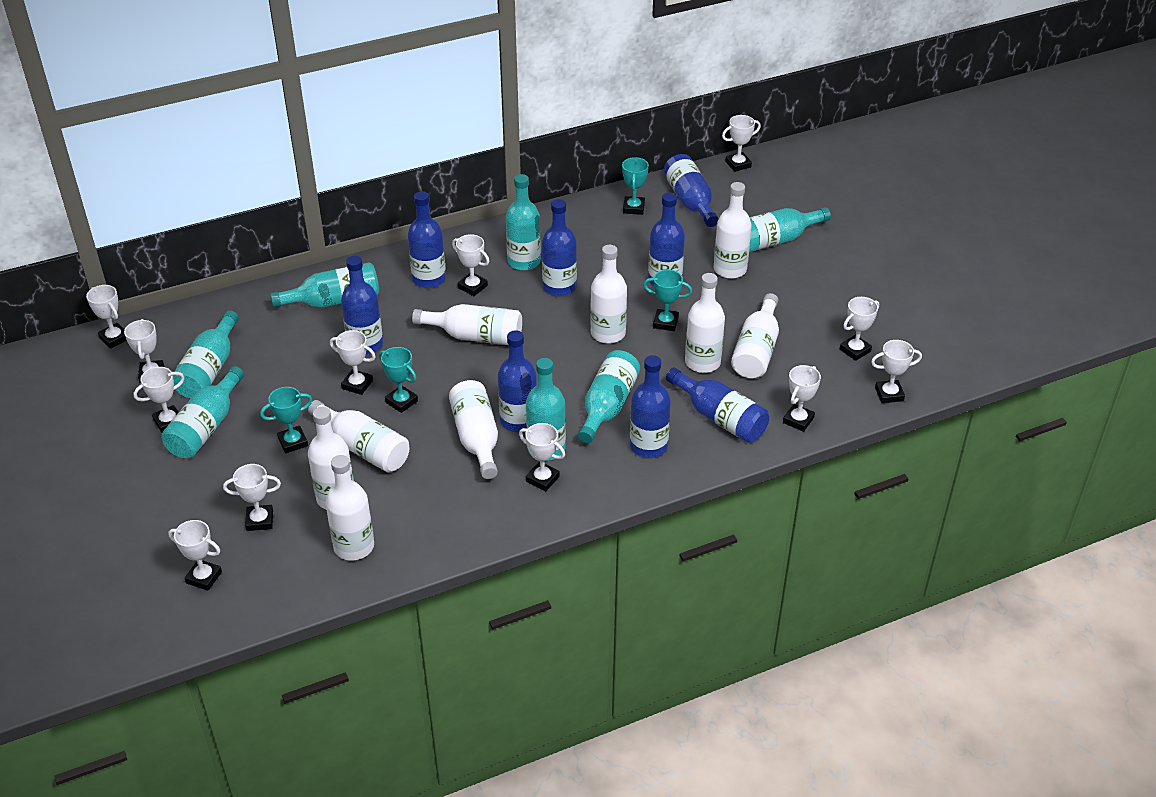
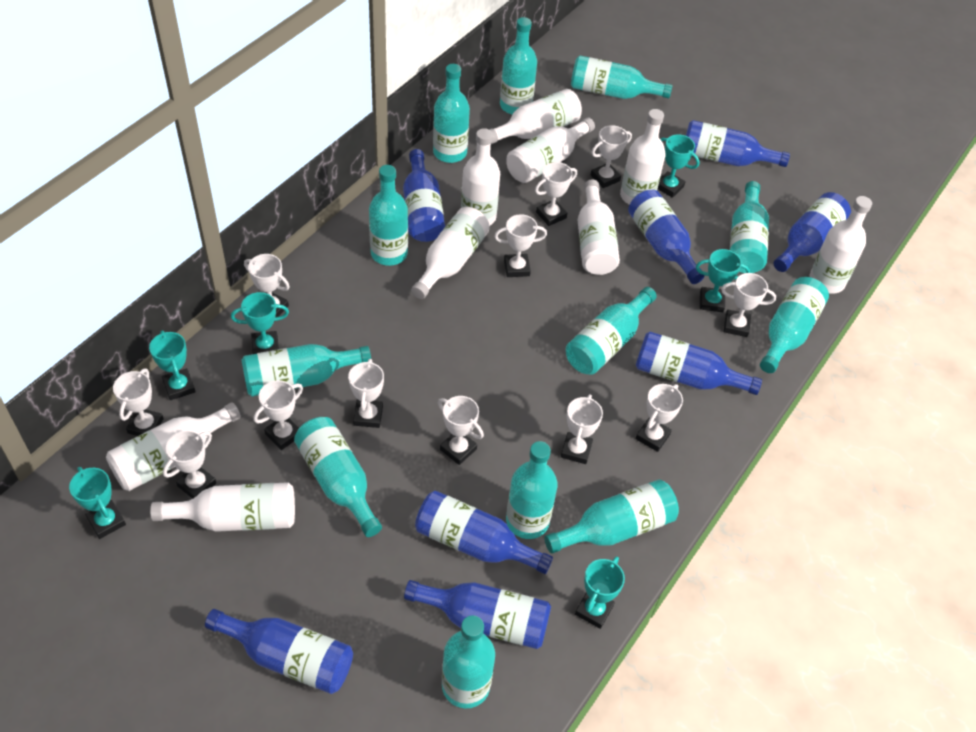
turquoise bottle: 7 -> 12
turquoise trophy: 4 -> 6

